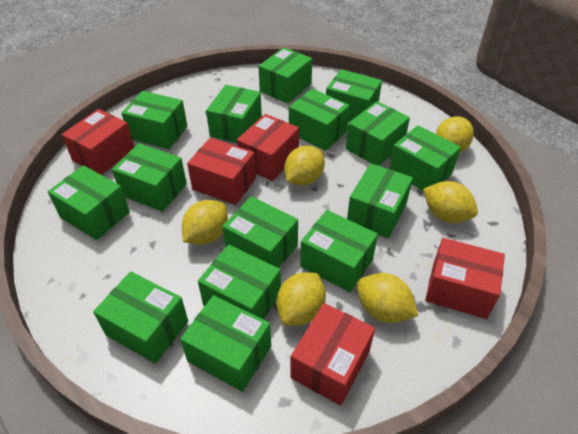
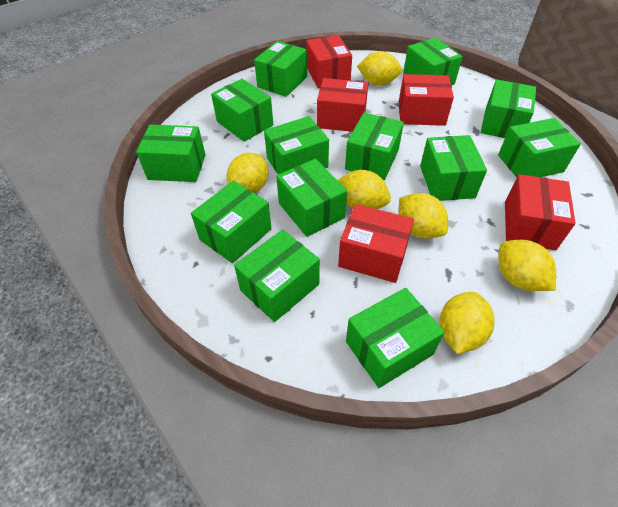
green box: 15 -> 13

